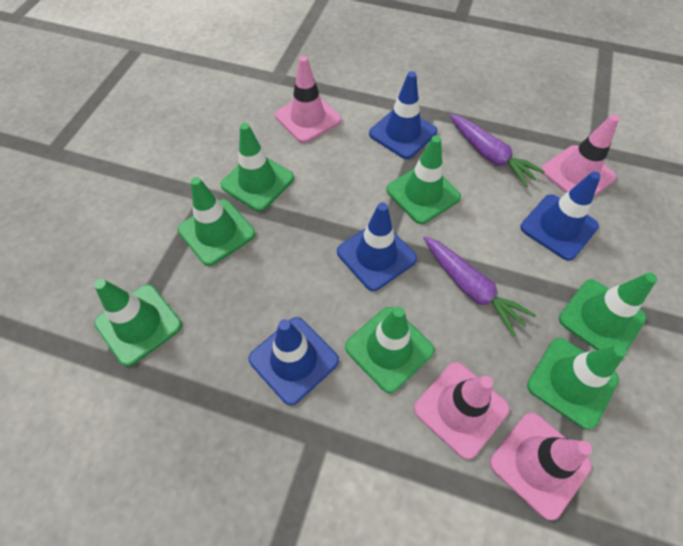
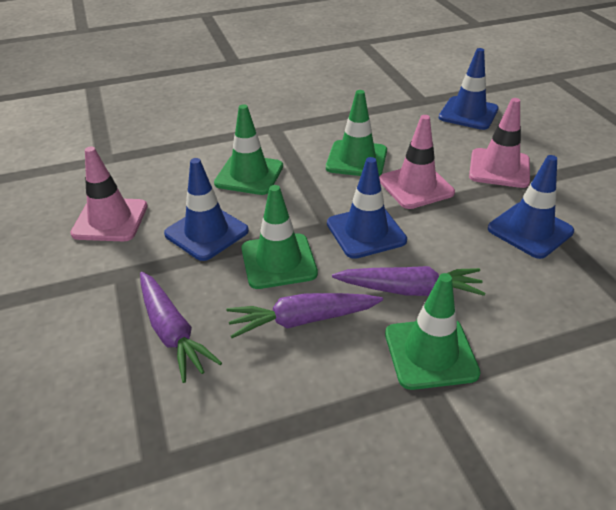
green traffic cone: 7 -> 4
pink traffic cone: 4 -> 3
purple carrot: 2 -> 3

